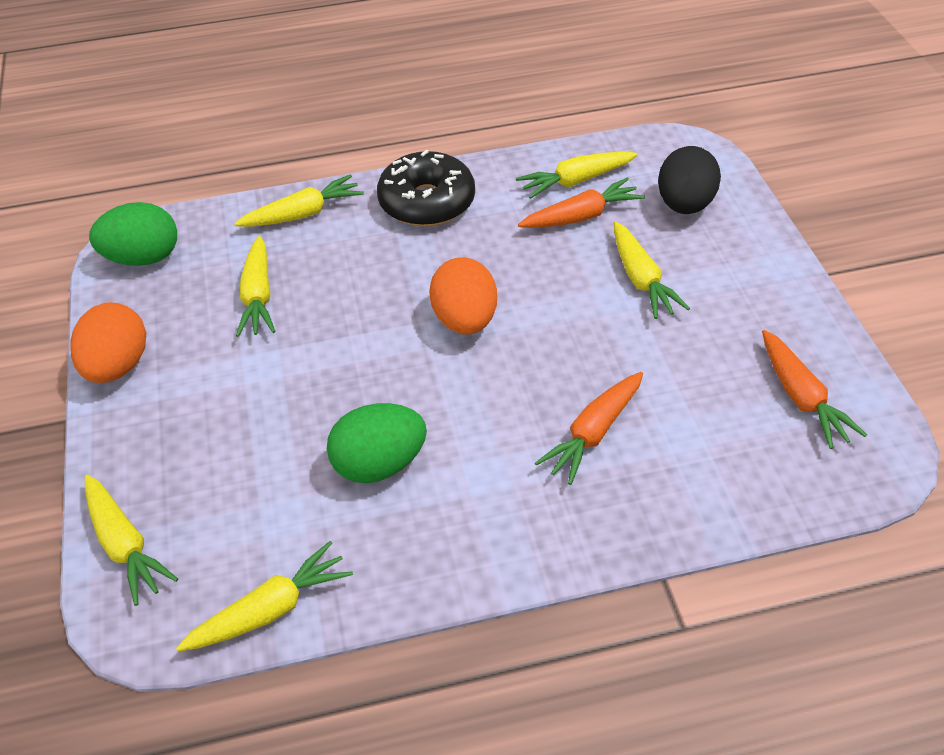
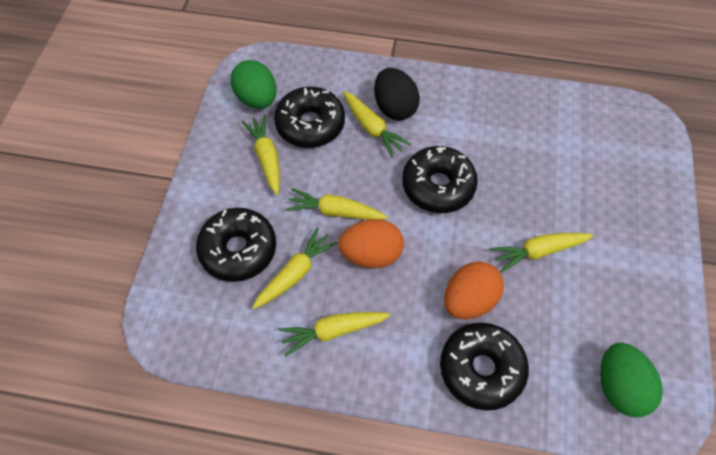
black donut: 1 -> 4
orange carrot: 3 -> 0

